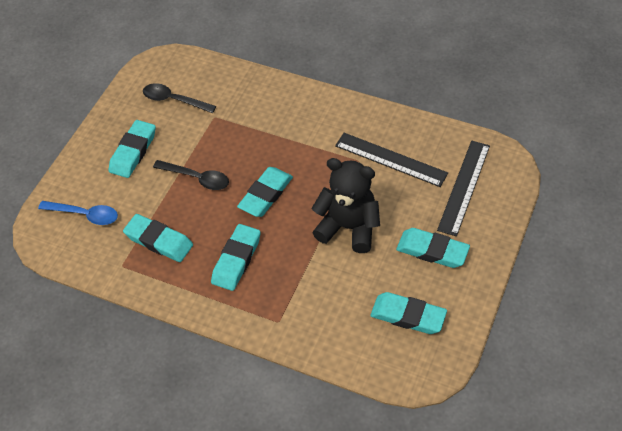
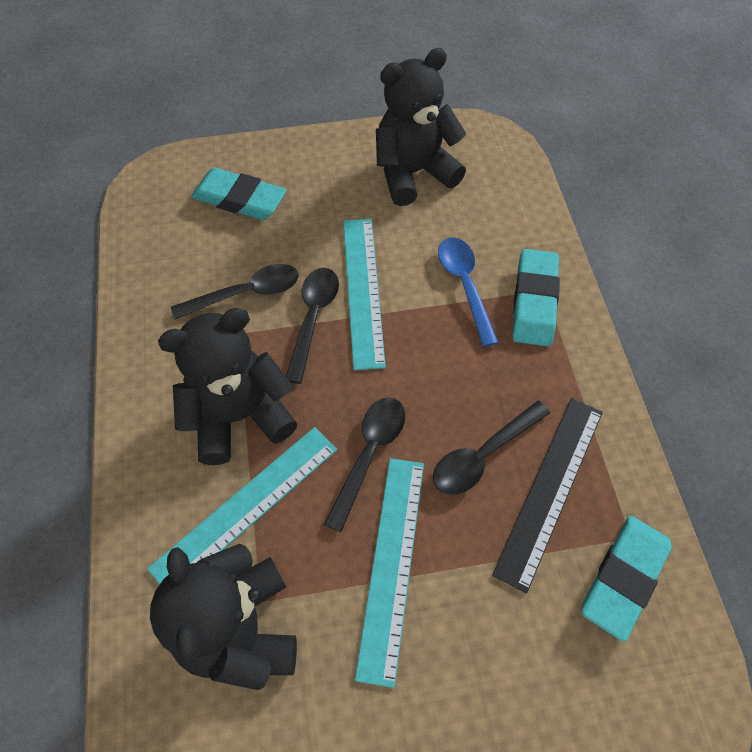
black ruler: 2 -> 1
black spoon: 2 -> 4
black teddy bear: 1 -> 3
turquoise eraser: 6 -> 3
turquoise ruler: 0 -> 3

